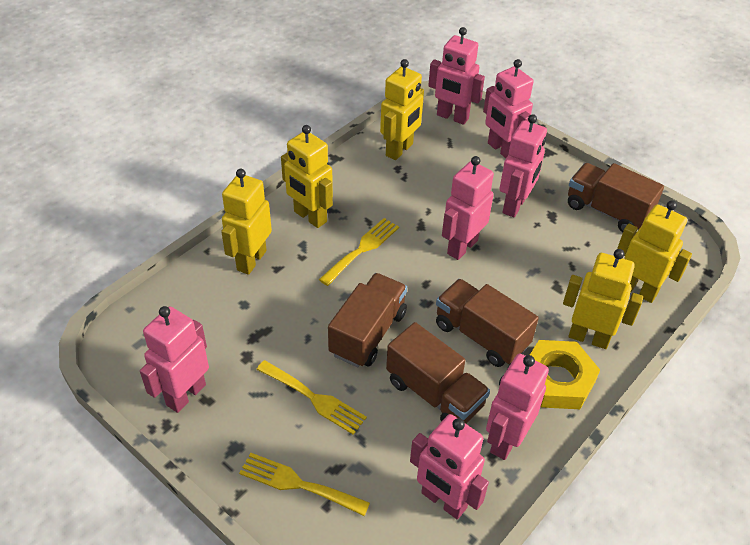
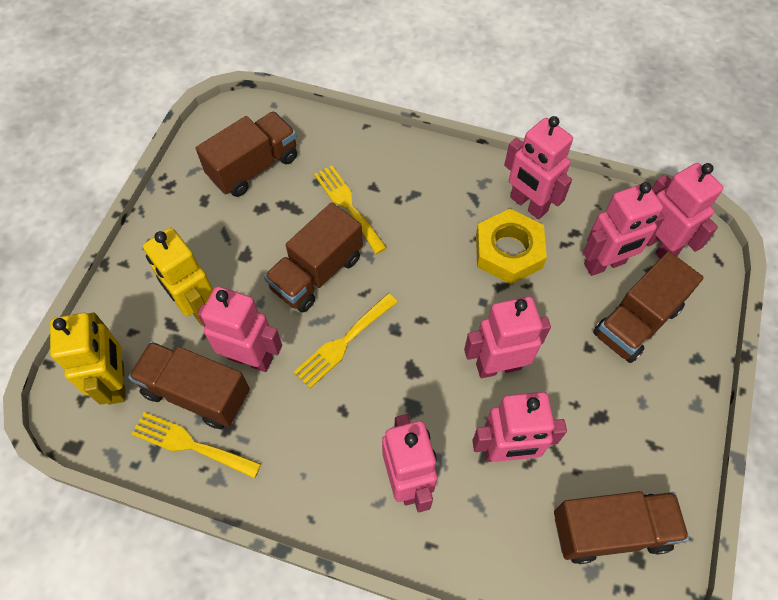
brown truck: 4 -> 5
yellow robot: 5 -> 2

